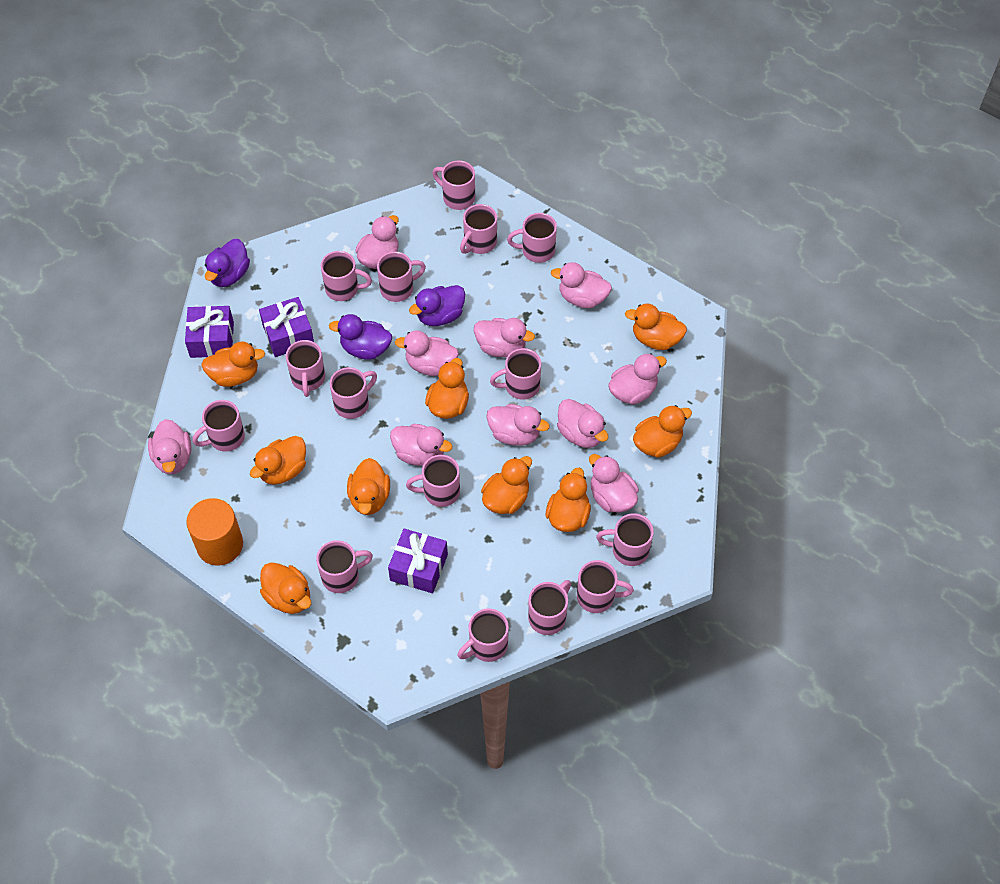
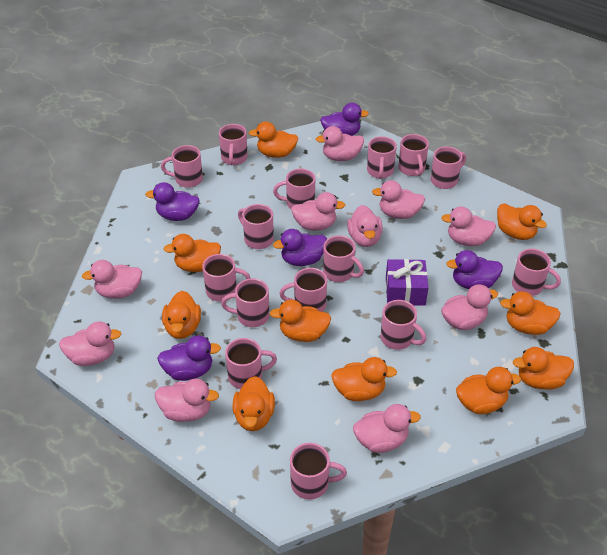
orange cylinder: 1 -> 0
orange duck: 9 -> 10
purple duck: 3 -> 5
purple gift: 3 -> 1

